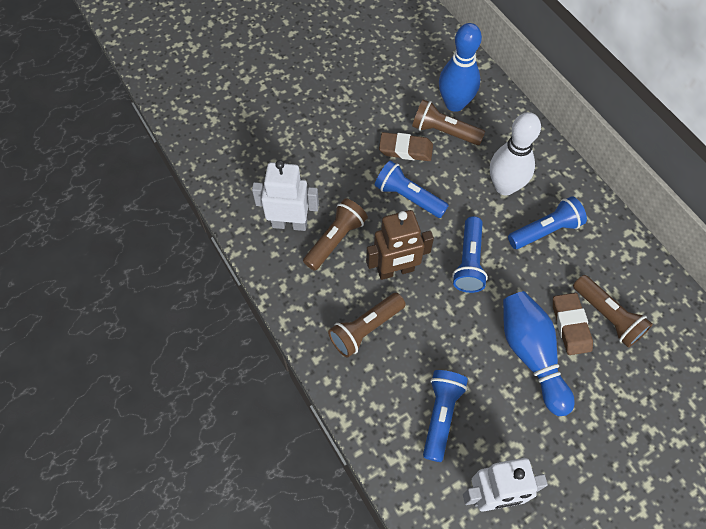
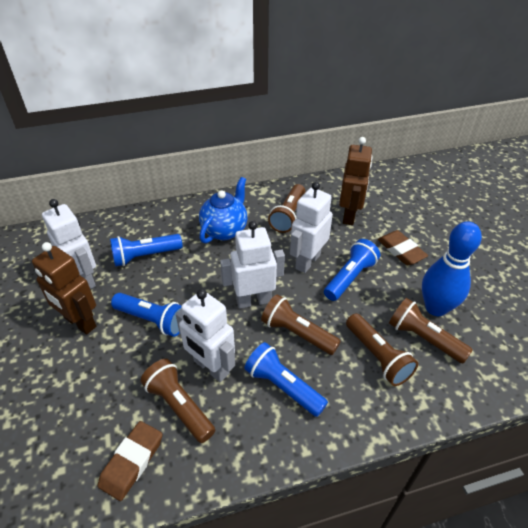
blue bowling pin: 2 -> 1
blue teapot: 0 -> 1
brown flashlight: 4 -> 5
brown robot: 1 -> 2
white bowling pin: 1 -> 0
white robot: 2 -> 4

